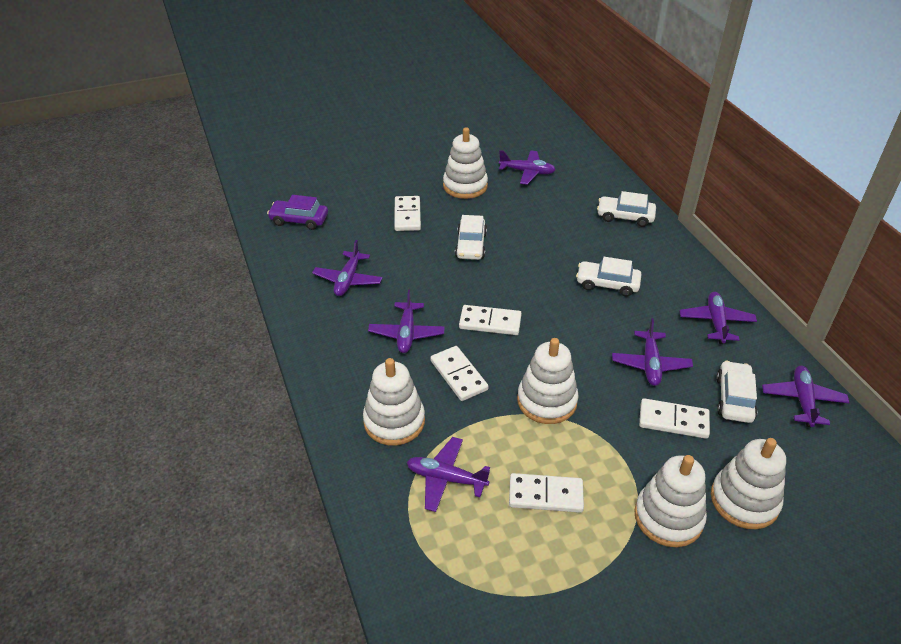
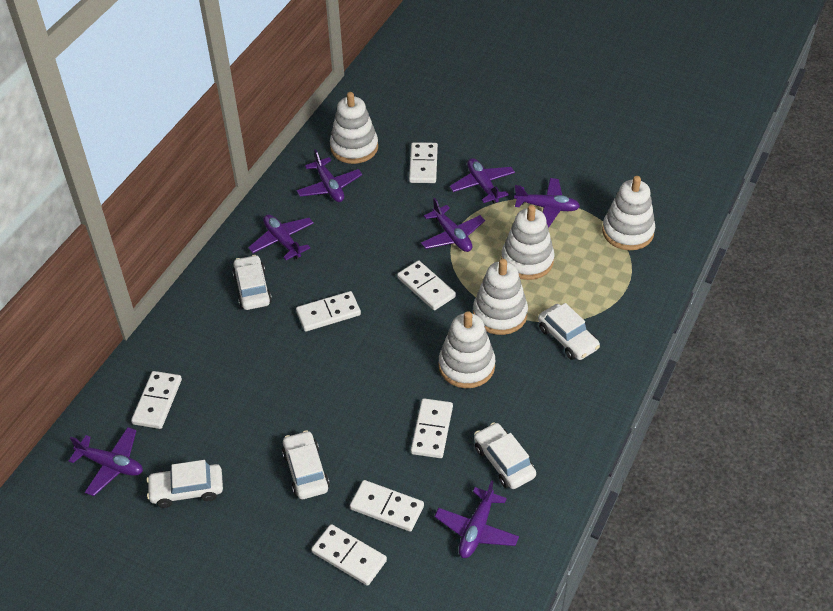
purple car: 1 -> 0
white car: 4 -> 5
white domino: 5 -> 7

